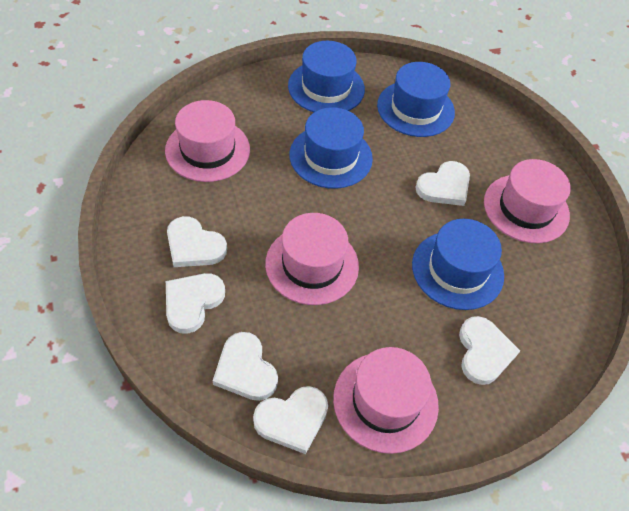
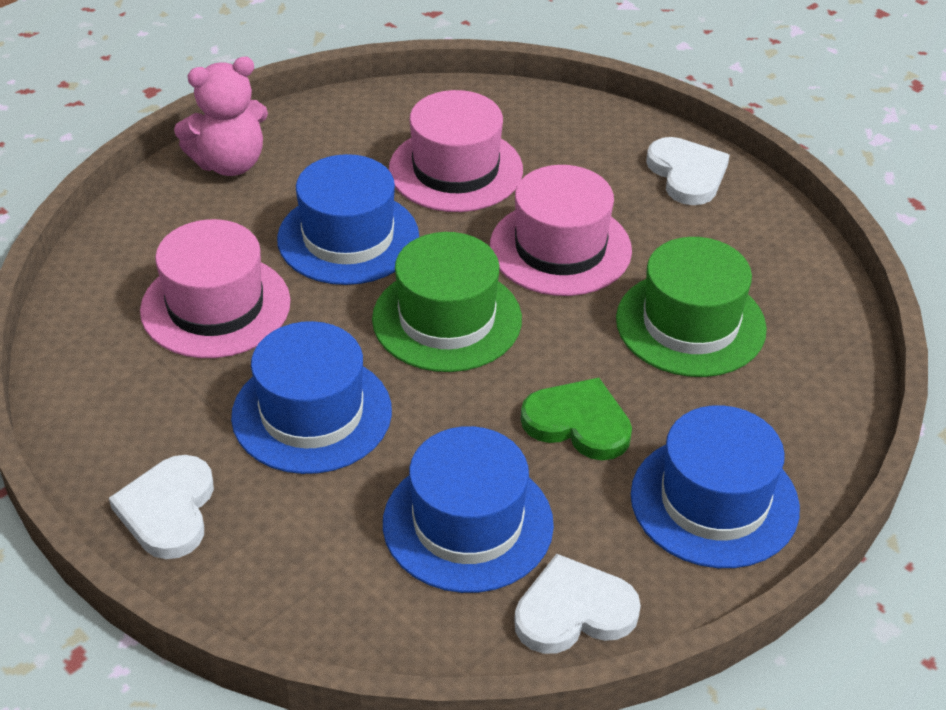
green hat: 0 -> 2
green heart: 0 -> 1
pink hat: 4 -> 3
pink teddy bear: 0 -> 1
white heart: 6 -> 3

